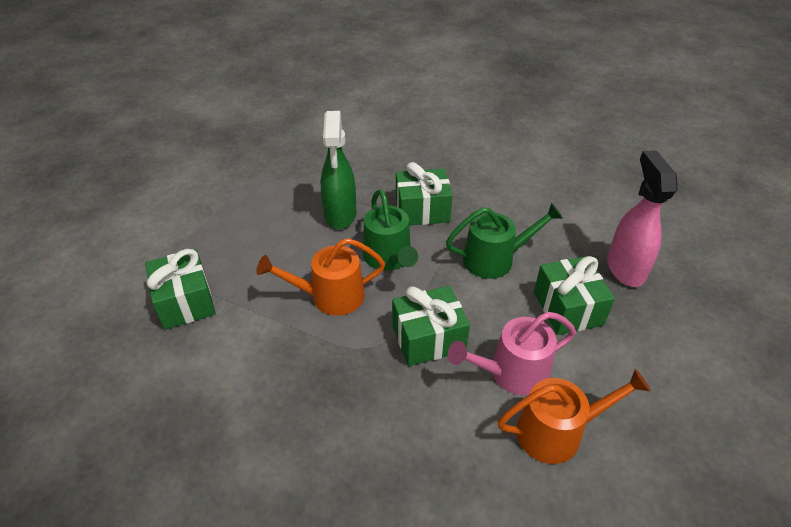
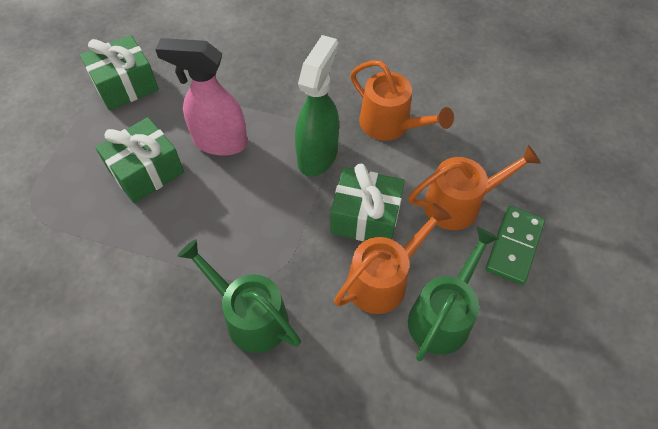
green domino: 0 -> 1
green gift: 4 -> 3
orange watering can: 2 -> 3
pink watering can: 1 -> 0

